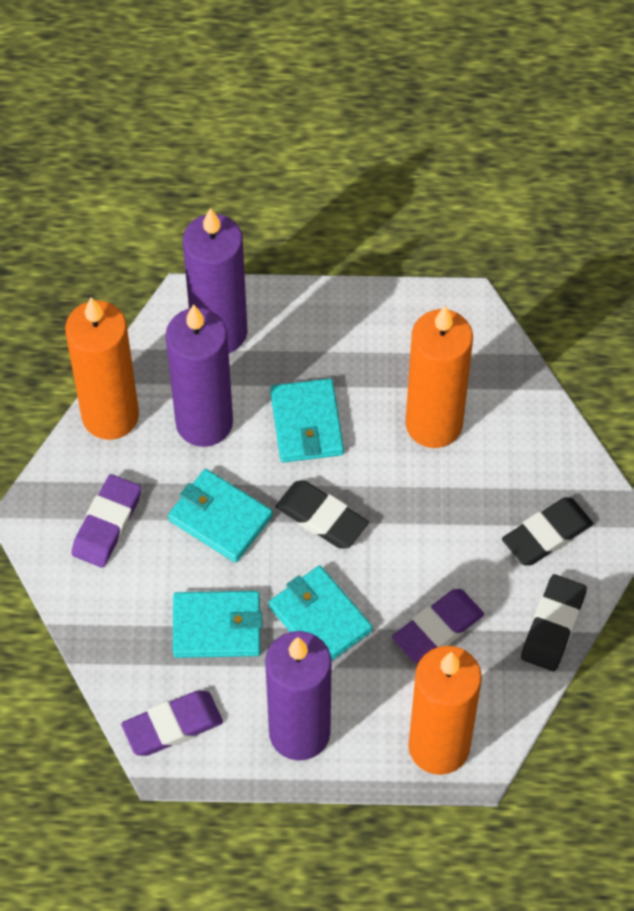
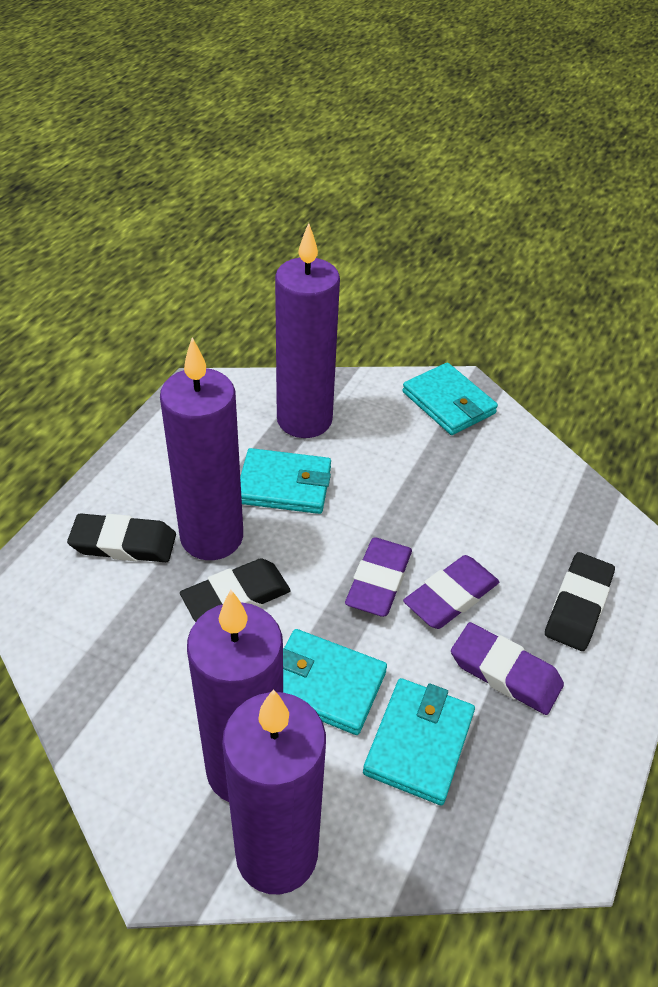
orange candle: 3 -> 0
purple candle: 3 -> 4

